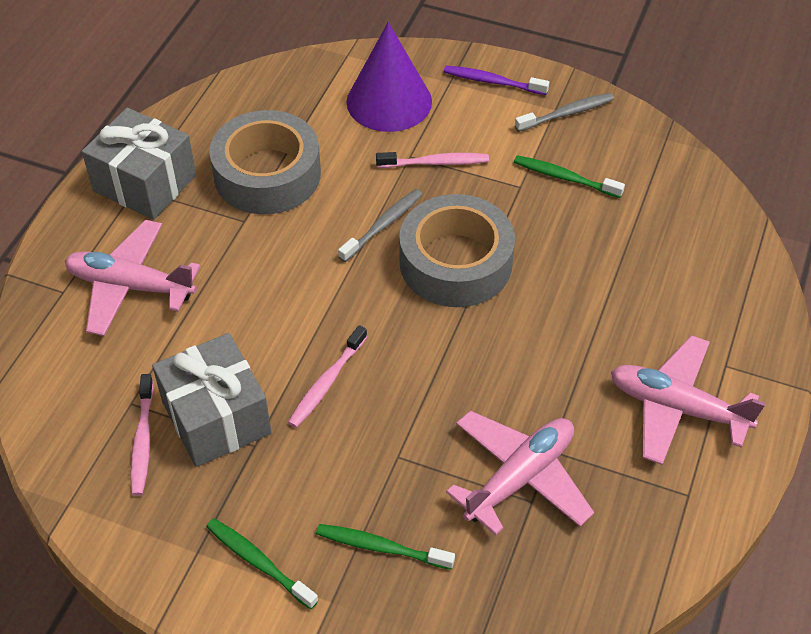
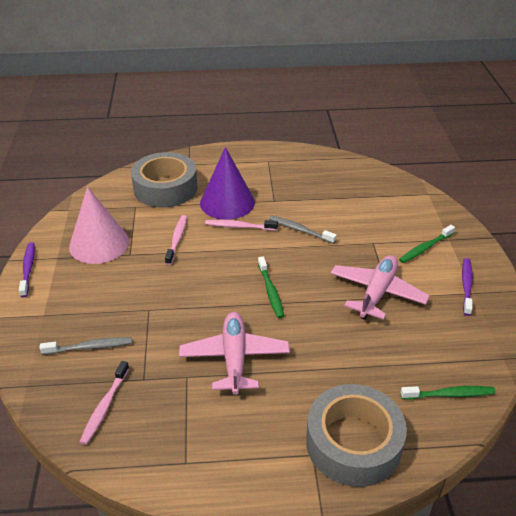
grey gift: 2 -> 0
pink cone: 0 -> 1
pink plane: 3 -> 2
purple toothbrush: 1 -> 2

